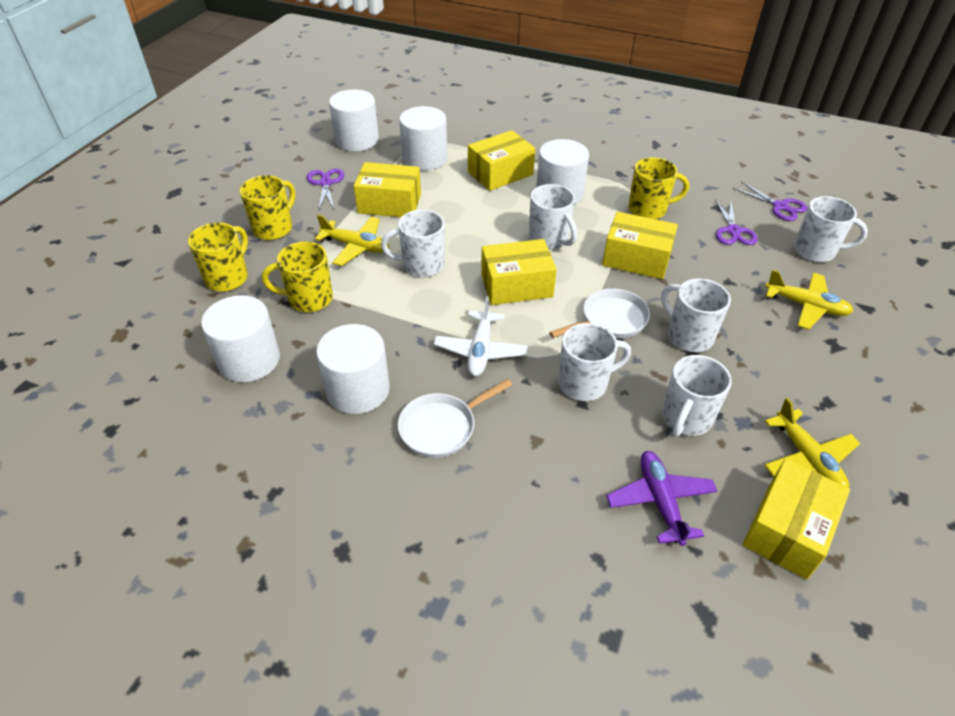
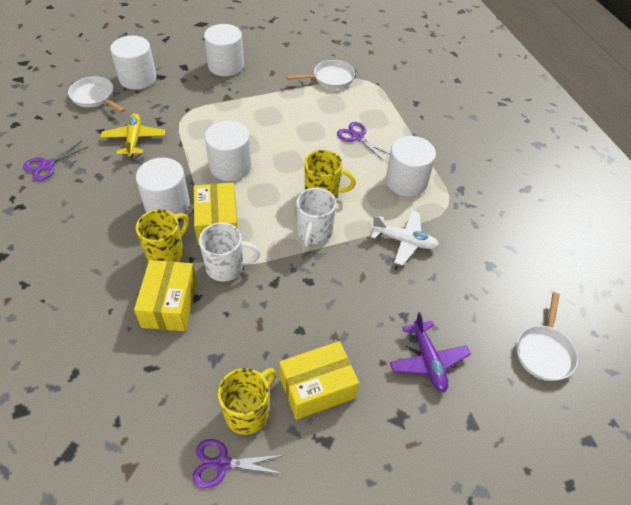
white mug: 6 -> 2
white pan: 2 -> 3
yellow box: 5 -> 3
yellow mug: 4 -> 3
yellow plane: 3 -> 1

